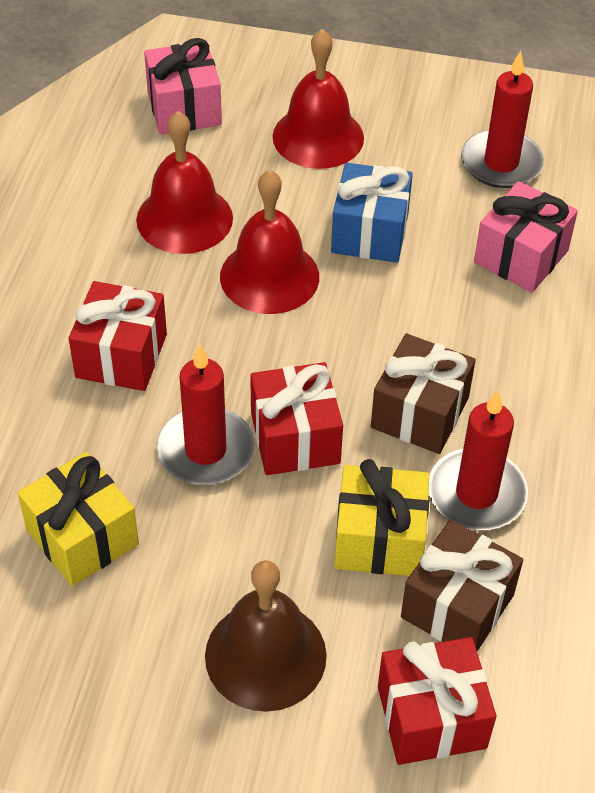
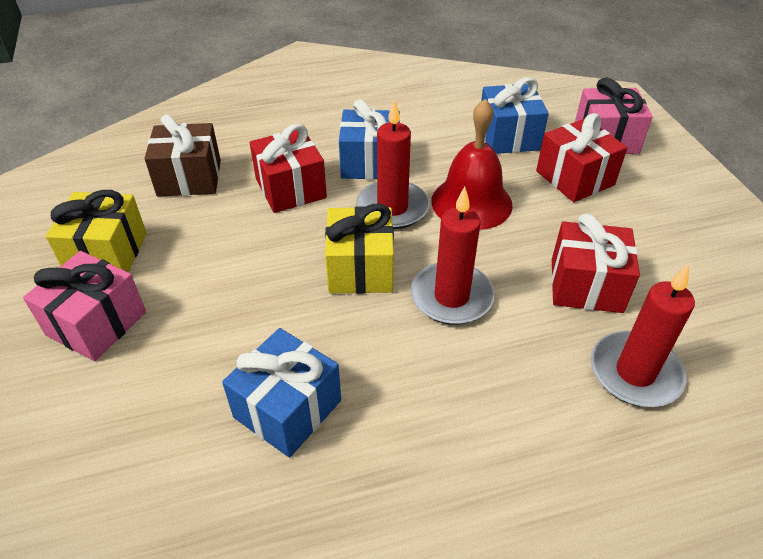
blue gift: 1 -> 3
brown bell: 1 -> 0
brown gift: 2 -> 1
red bell: 3 -> 1

